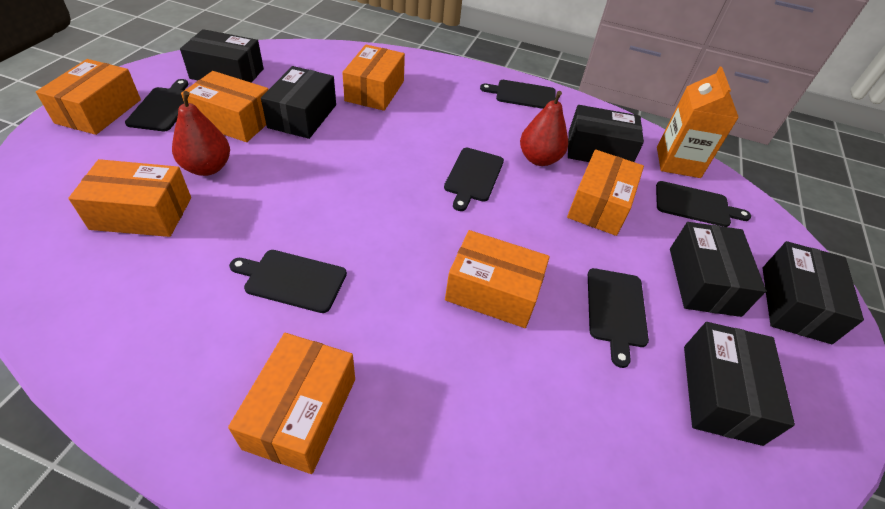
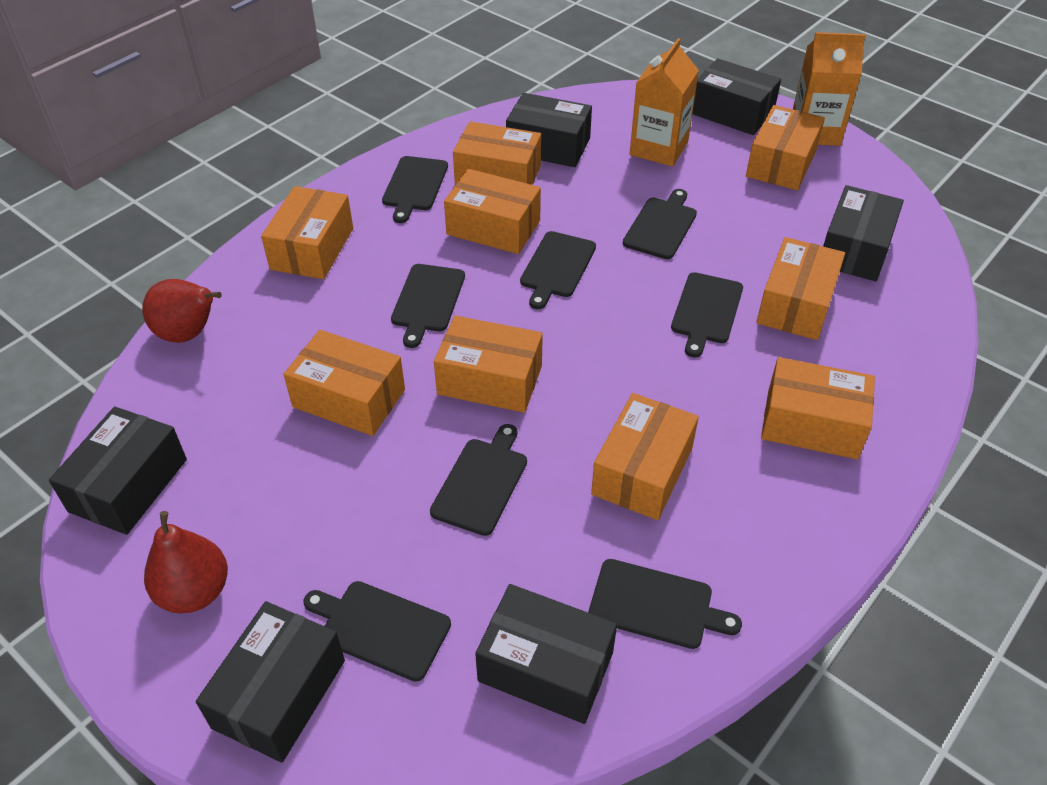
black cutting board: 6 -> 8
orange box: 7 -> 9
orange carton: 1 -> 2

